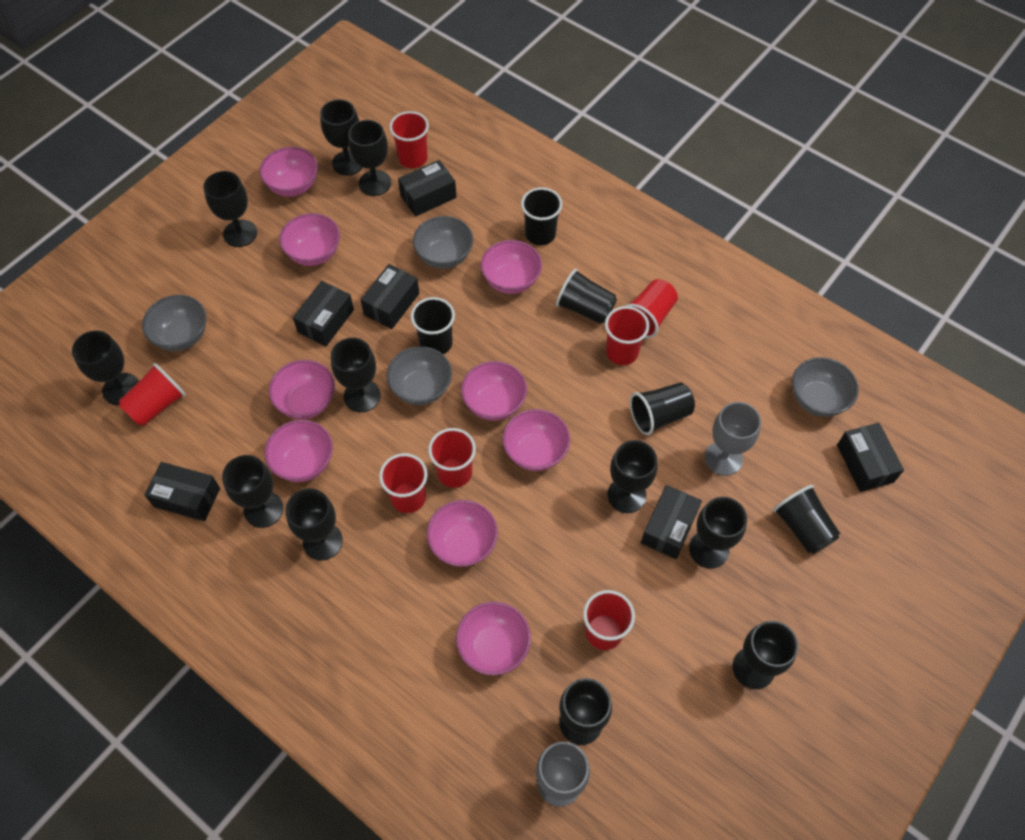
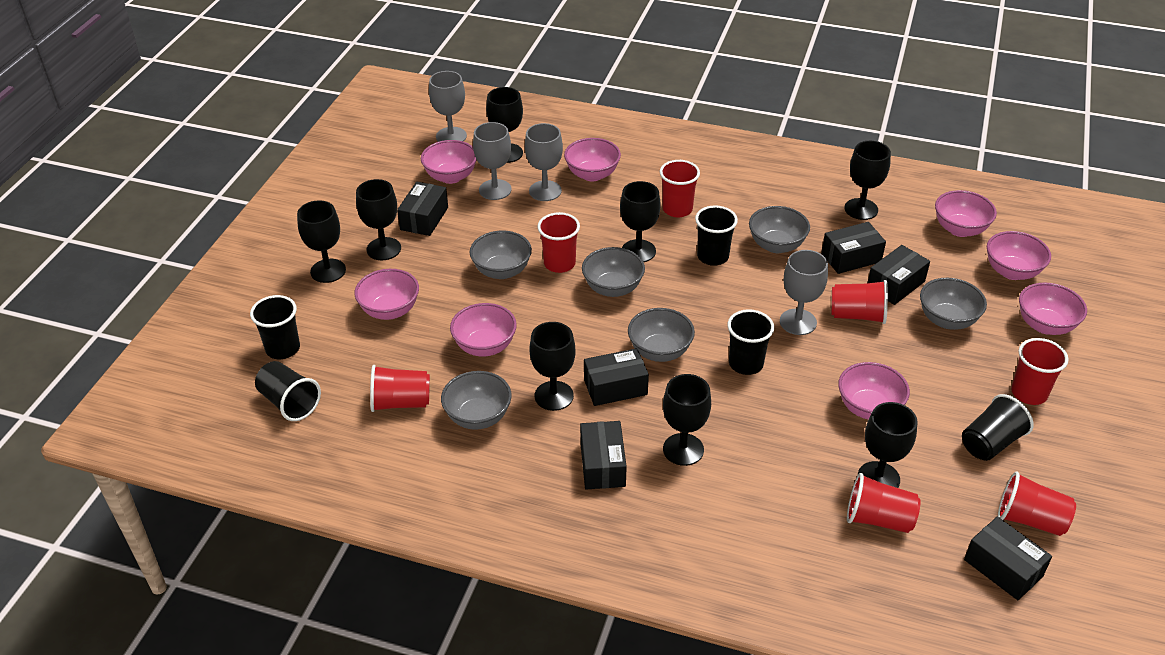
black goblet: 11 -> 8
grey bowl: 4 -> 6
grey goblet: 2 -> 4
pink bowl: 9 -> 8

